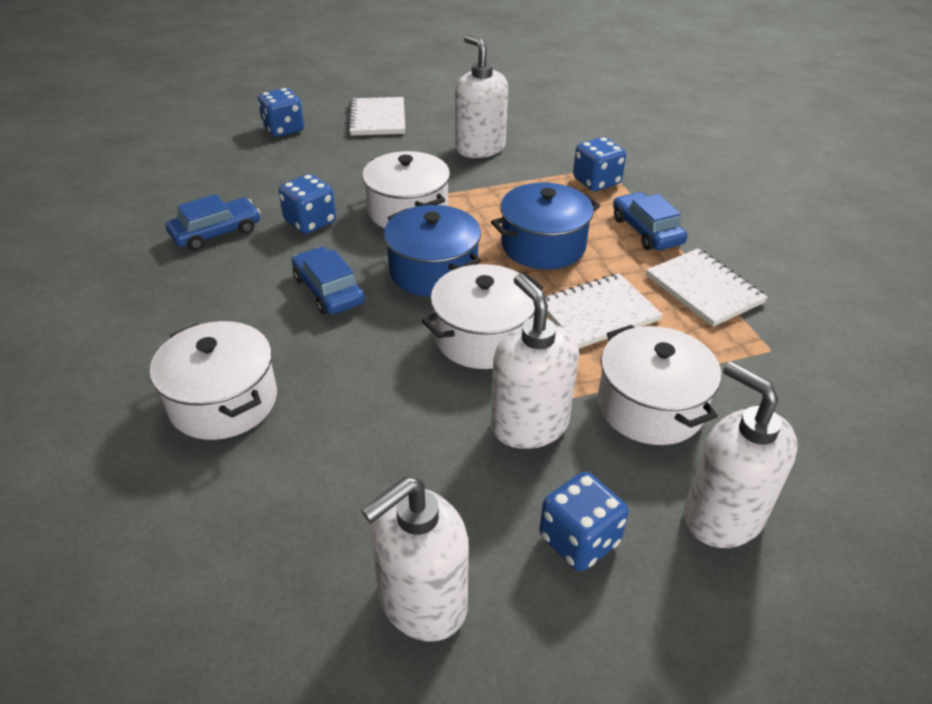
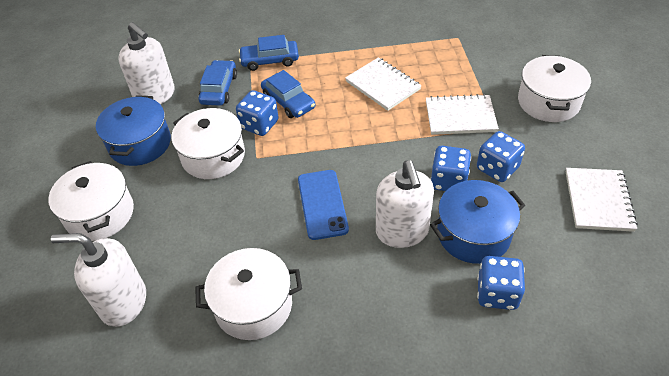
blue phone: 0 -> 1
white soap dispenser: 4 -> 3

